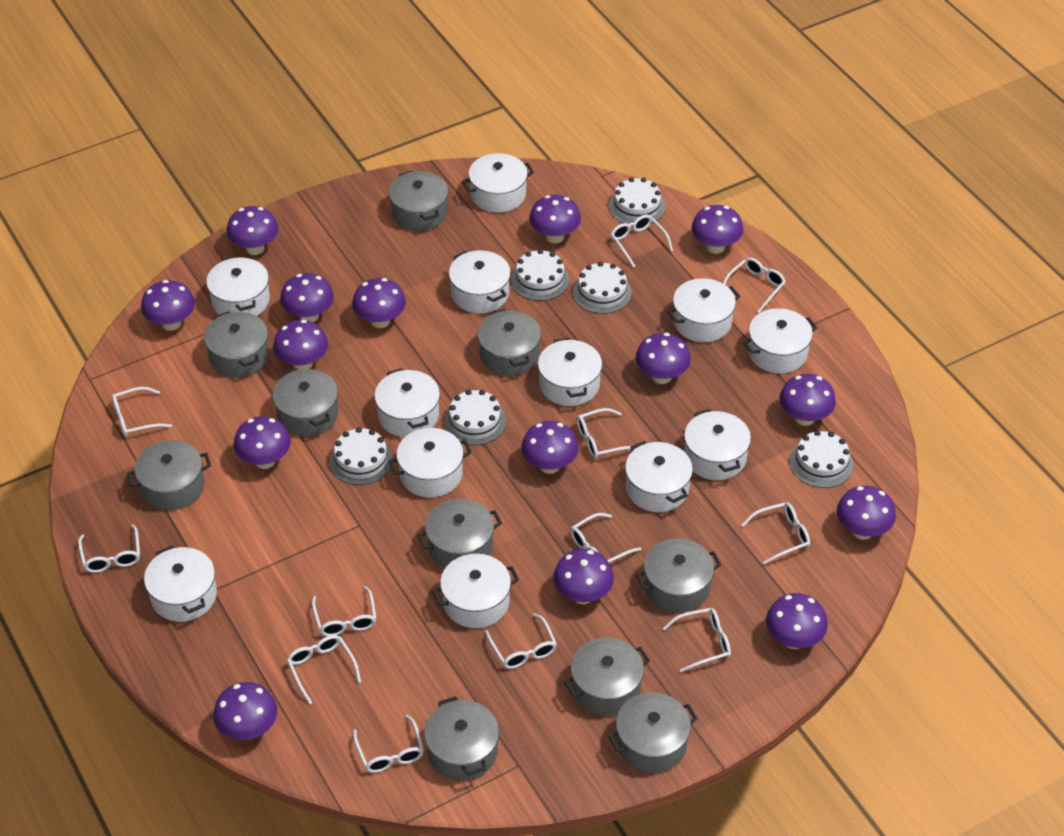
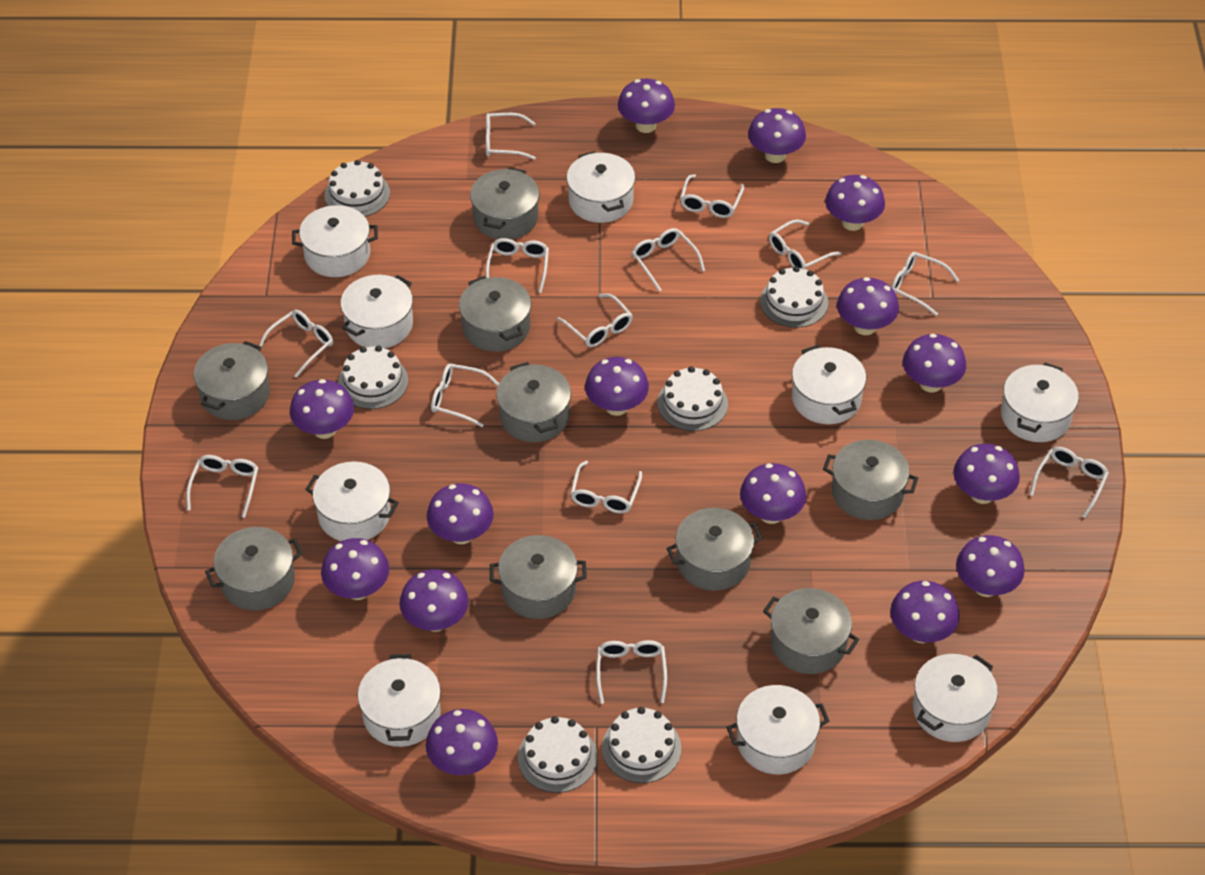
grey pot: 10 -> 9
white glasses: 12 -> 13
white pot: 12 -> 9

